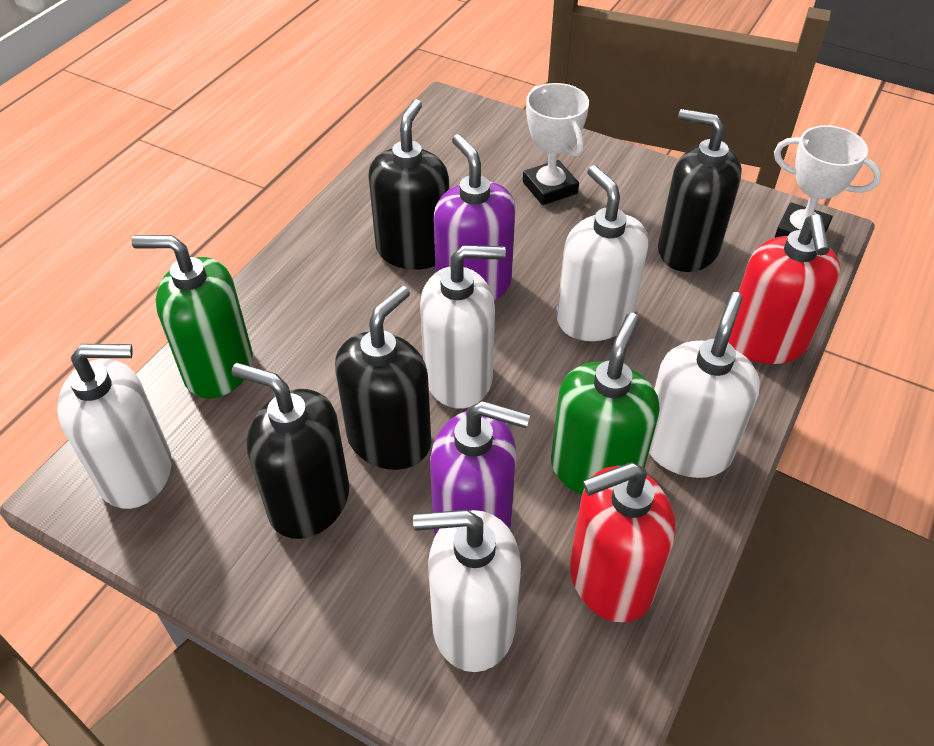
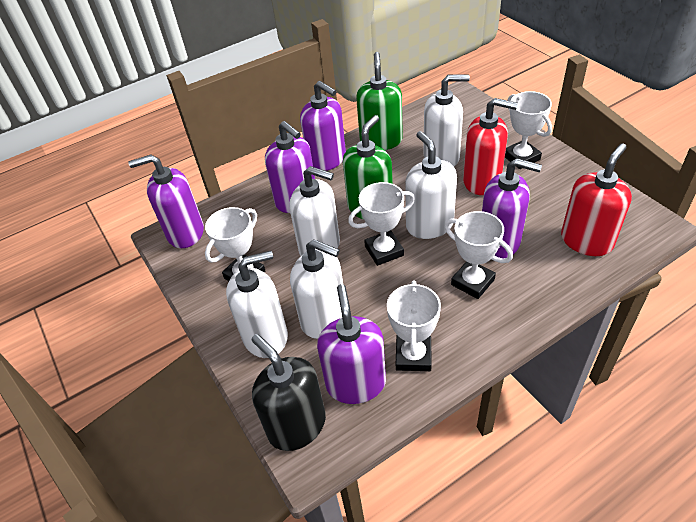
black soap dispenser: 4 -> 1
purple soap dispenser: 2 -> 5
white trophy: 2 -> 5

